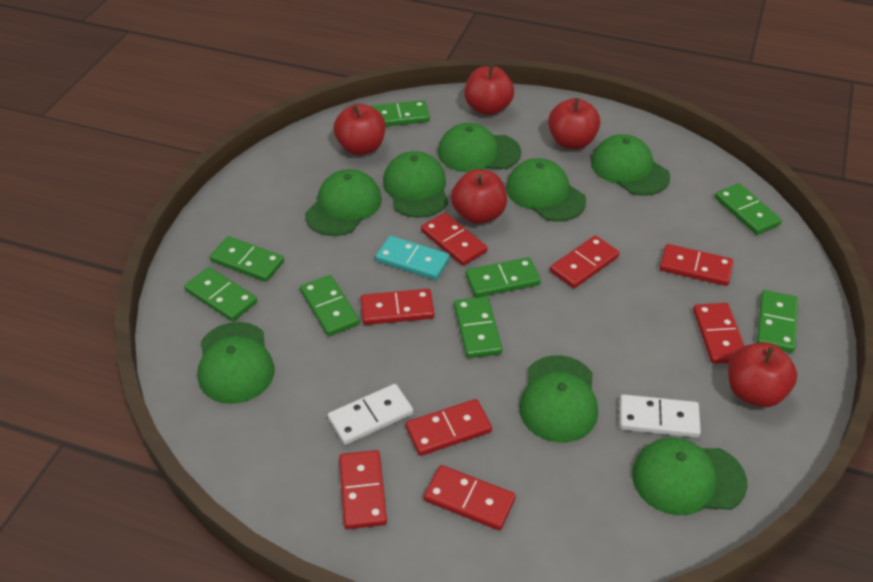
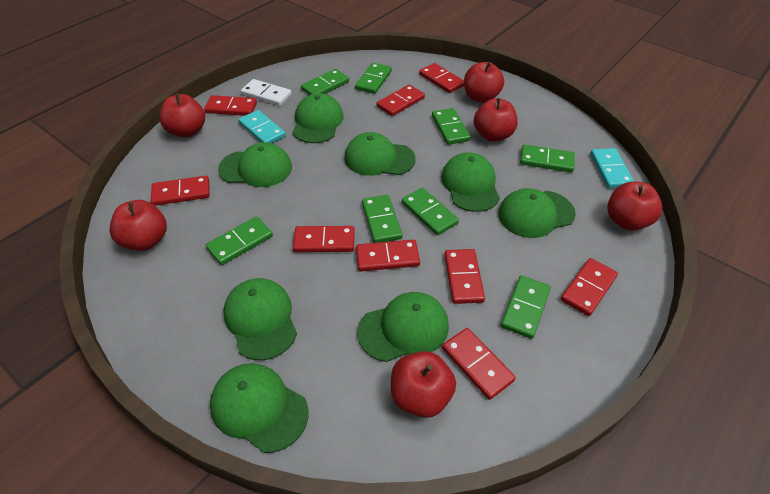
red apple: 5 -> 6
red domino: 8 -> 9
turquoise domino: 1 -> 2
white domino: 2 -> 1

